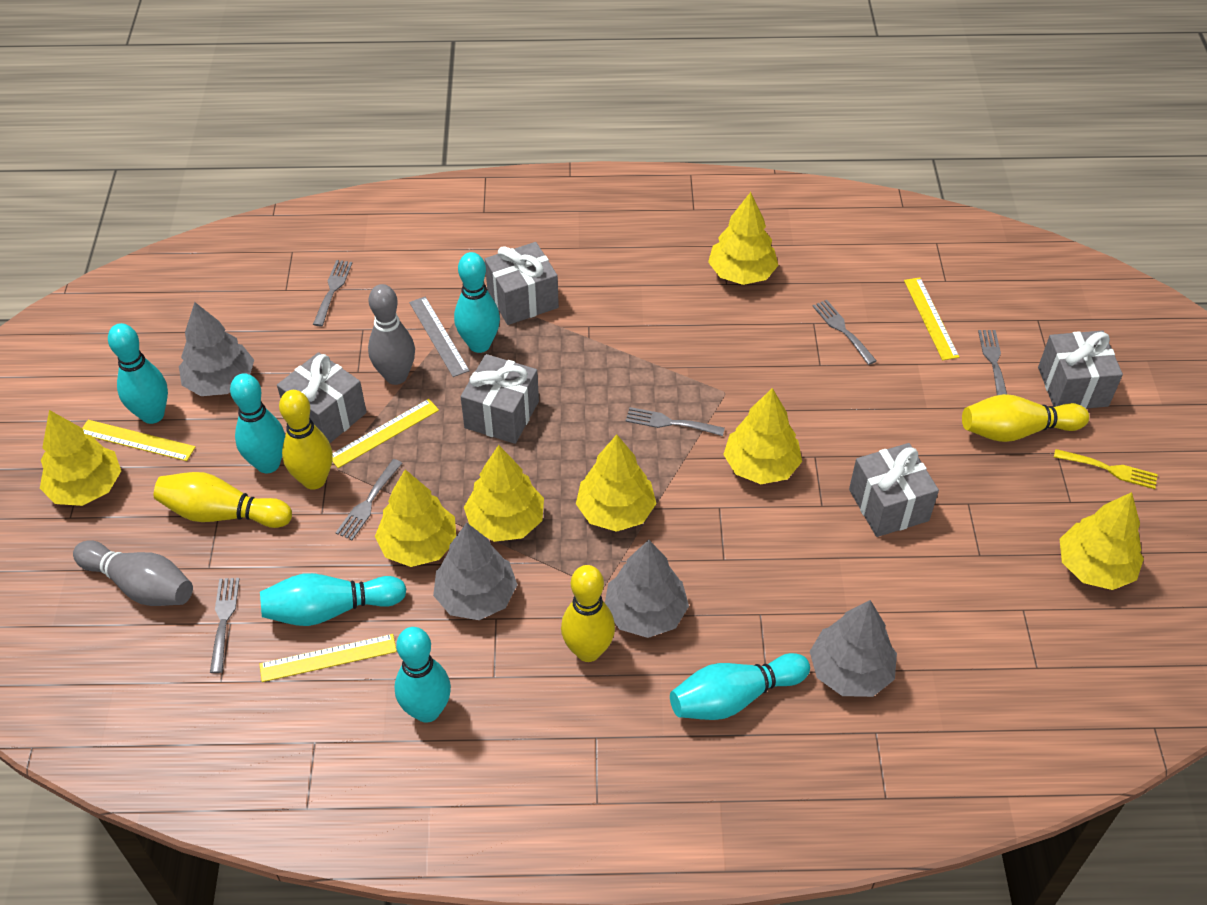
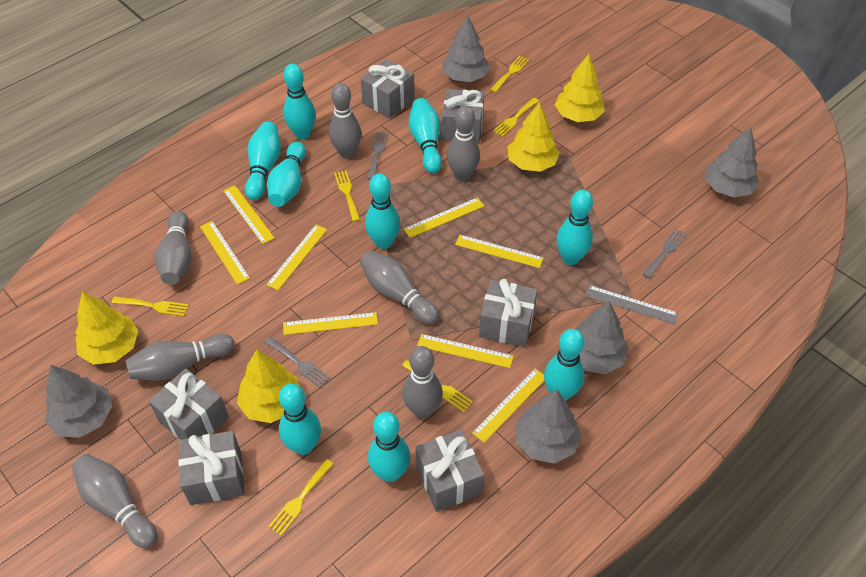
grey bowling pin: 2 -> 7
grey fork: 6 -> 3
grey gift: 5 -> 6
grey tree: 4 -> 5
turquoise bowling pin: 6 -> 9
yellow bowling pin: 4 -> 0
yellow fork: 1 -> 6
yellow ruler: 4 -> 8
yellow tree: 7 -> 4

